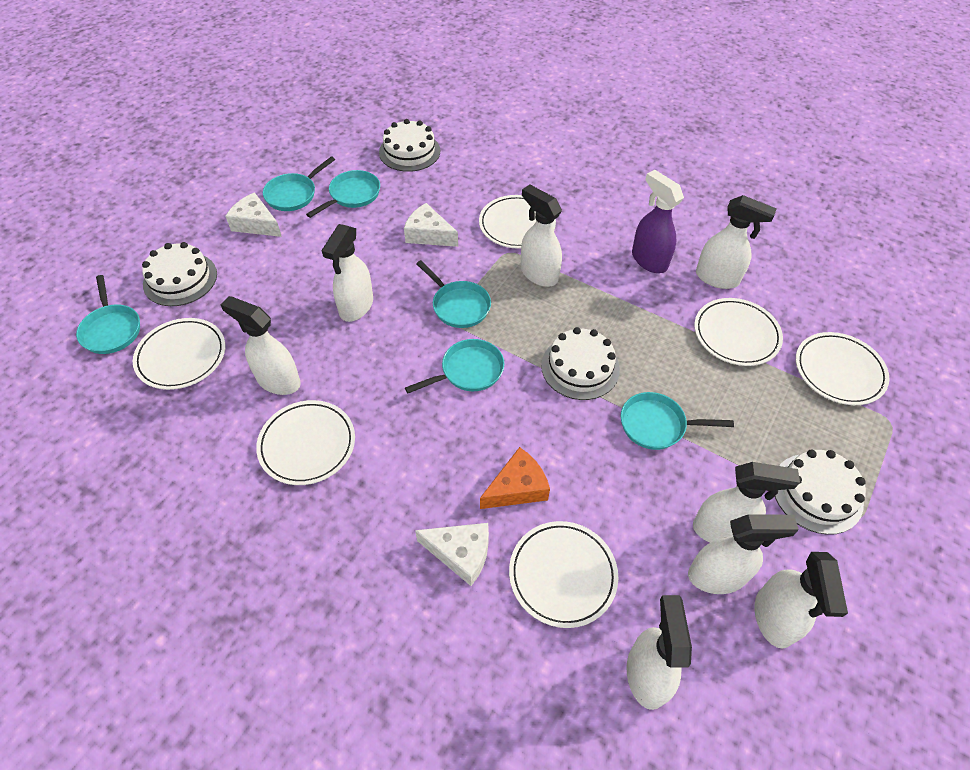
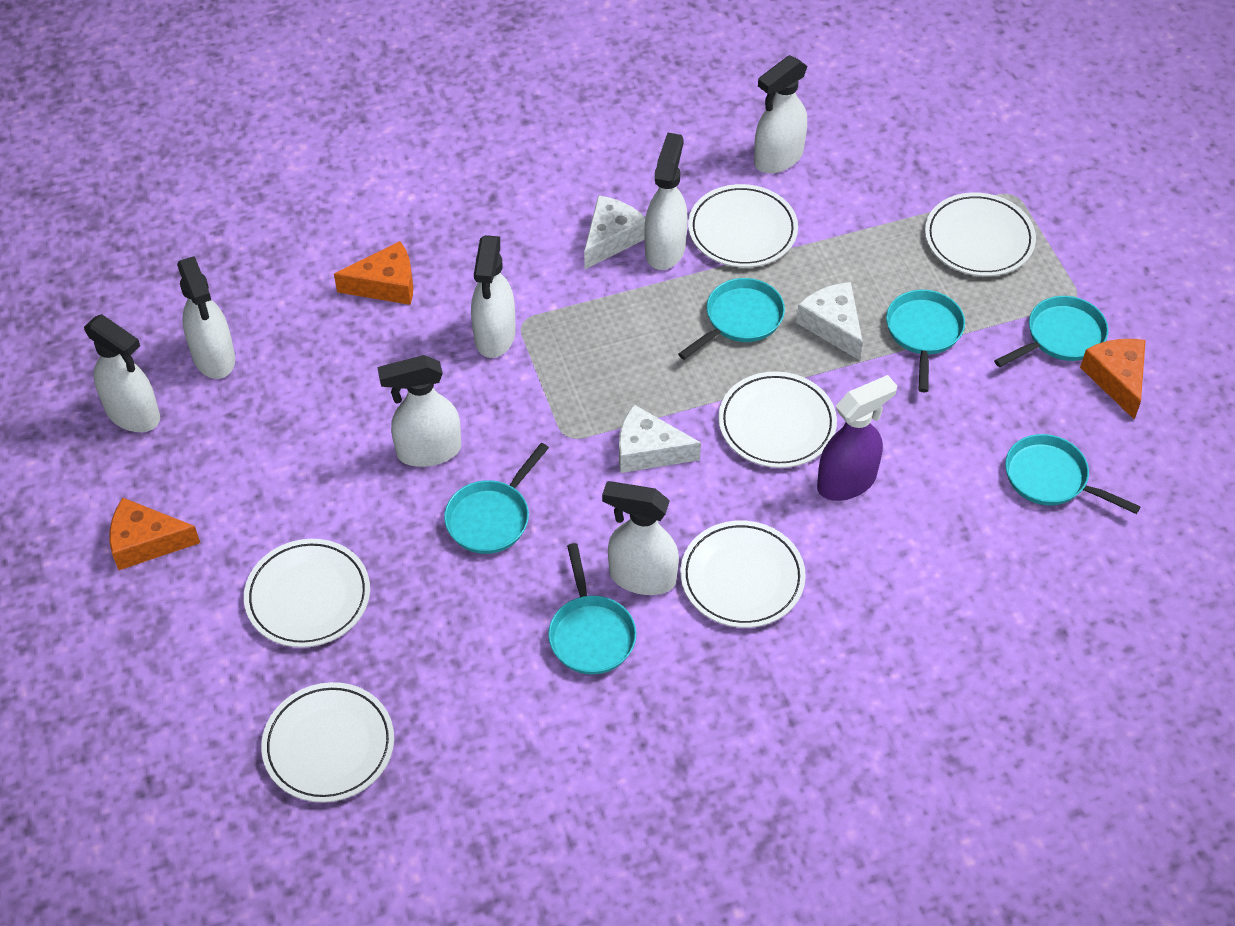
orange cheese: 1 -> 3
white cake: 4 -> 0
white spray bottle: 8 -> 7

